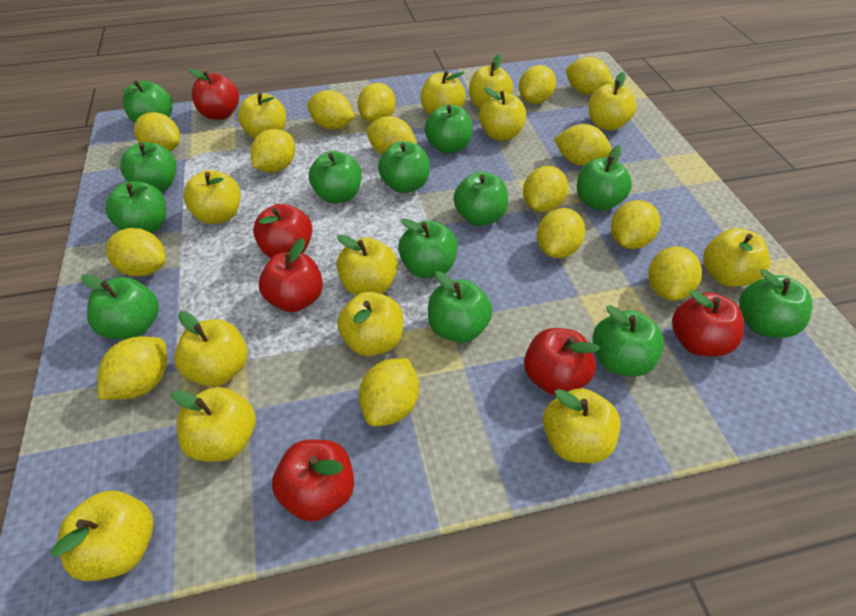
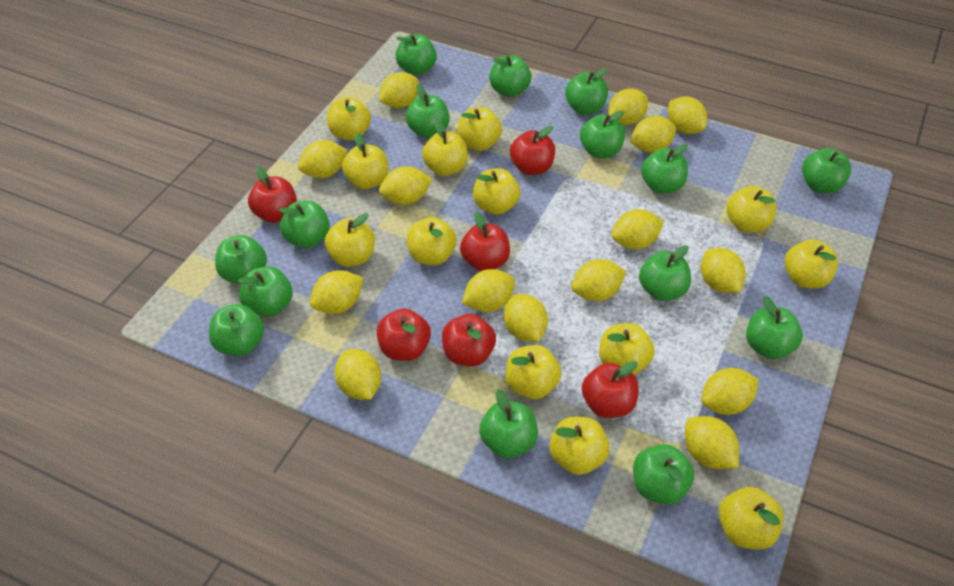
green apple: 13 -> 15

